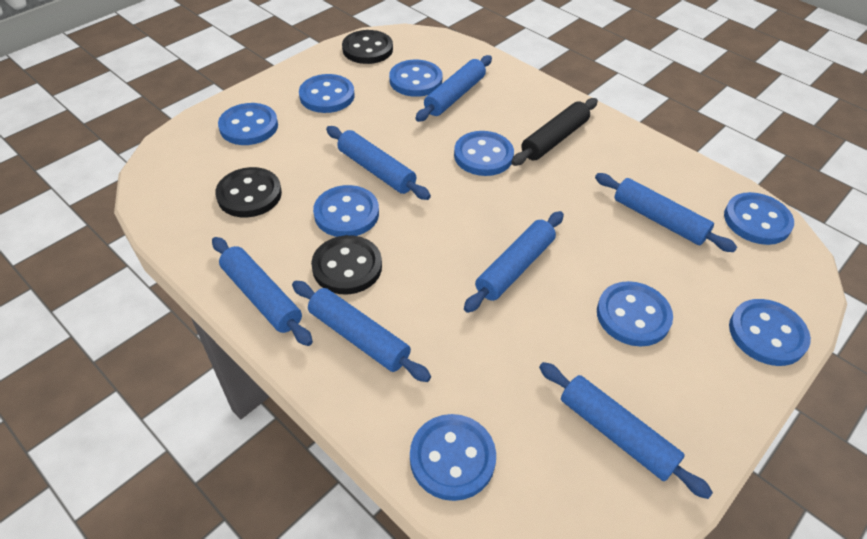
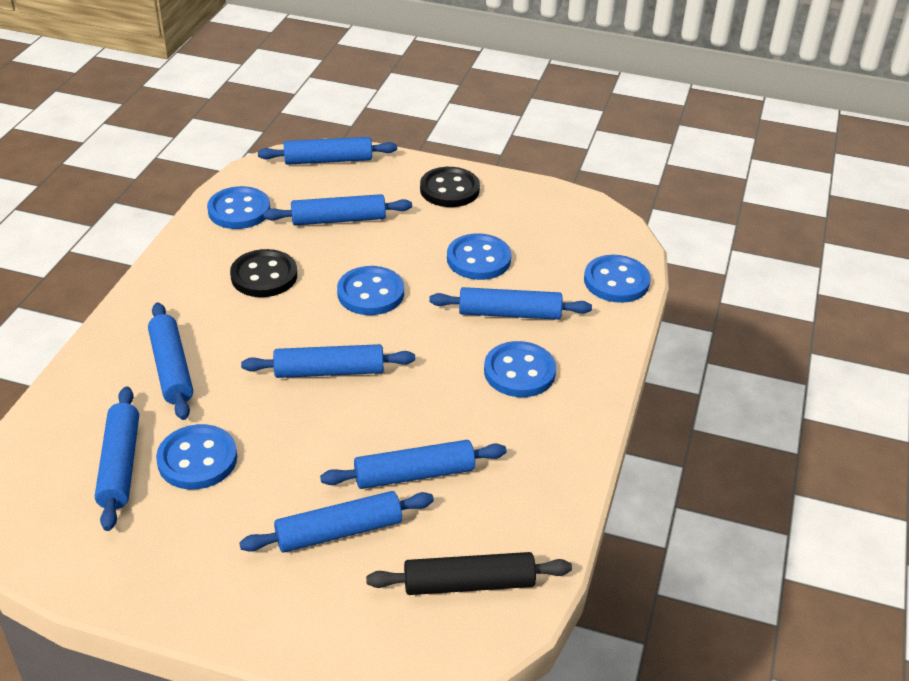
black button: 3 -> 2
blue button: 9 -> 6
blue rolling pin: 7 -> 8

